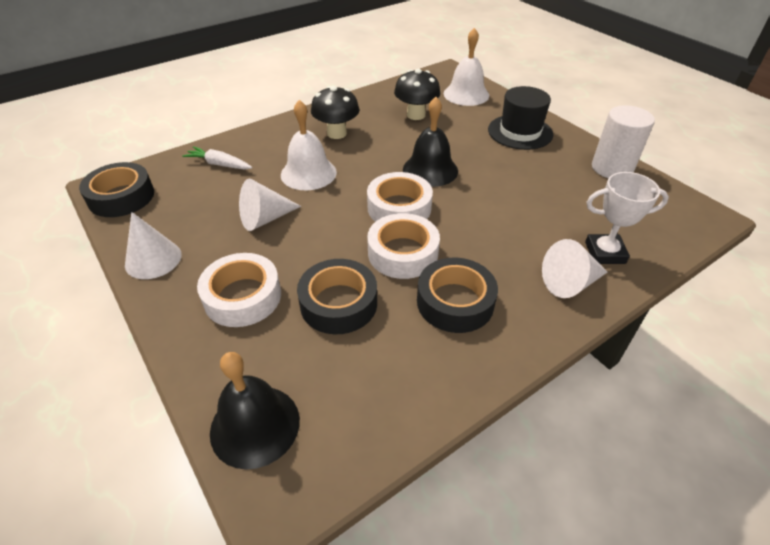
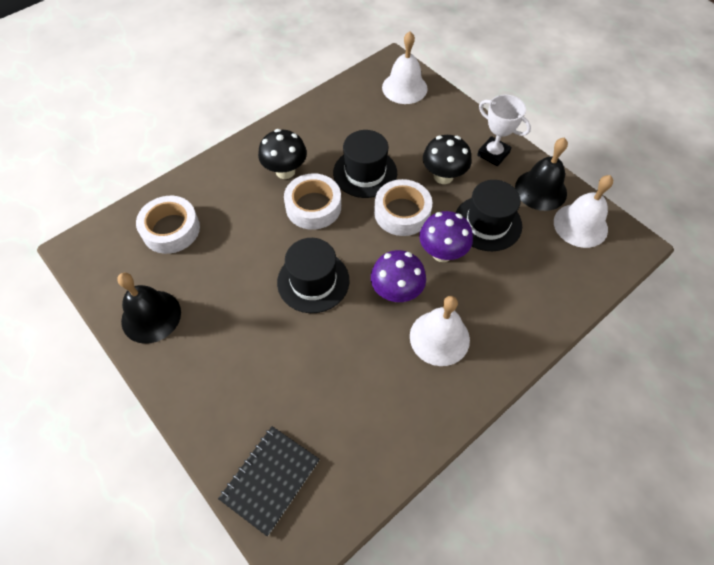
black hat: 1 -> 3
black notebook: 0 -> 1
black tape: 3 -> 0
purple mushroom: 0 -> 2
white bell: 2 -> 3
white carrot: 1 -> 0
white cone: 3 -> 0
white cylinder: 1 -> 0

